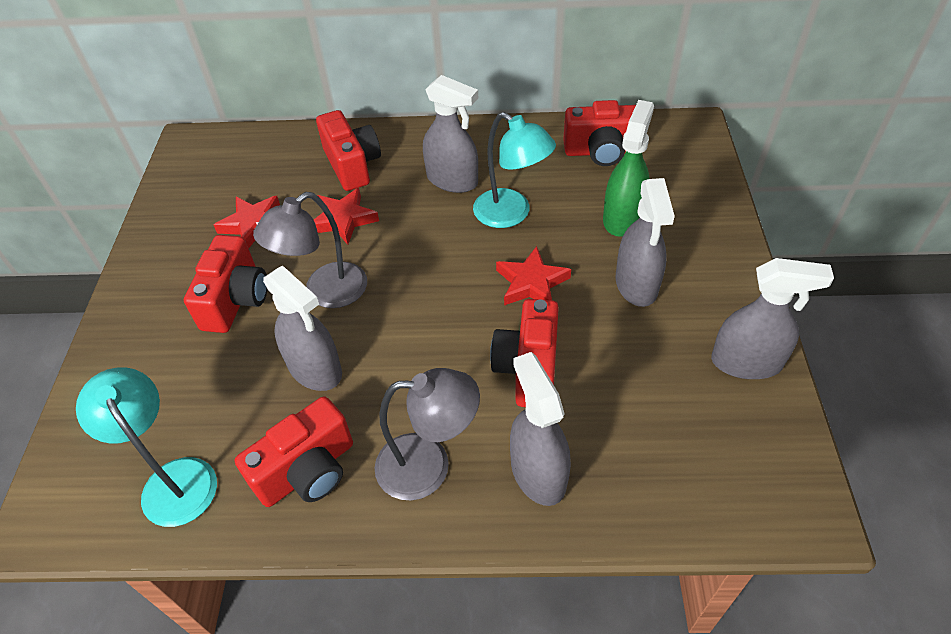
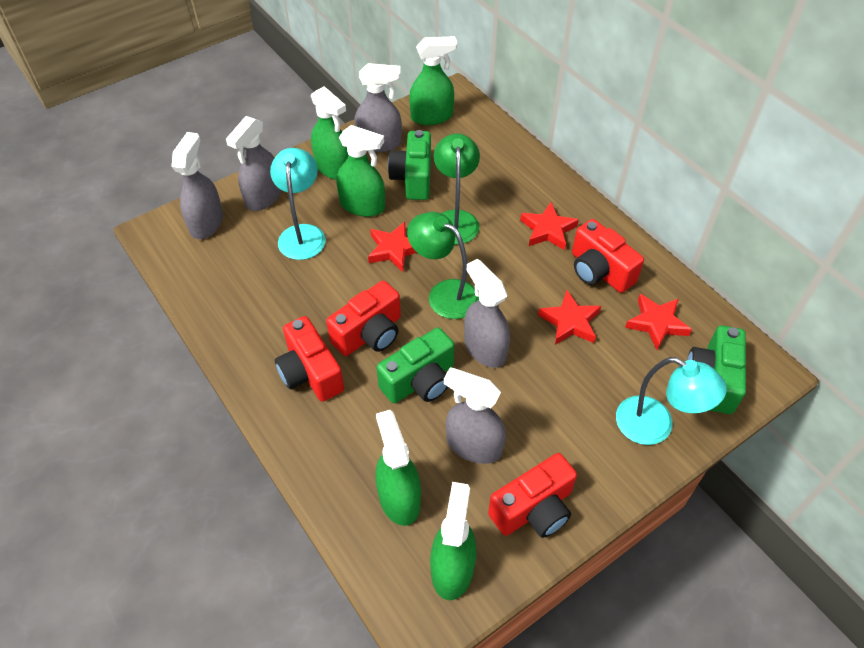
green camera: 0 -> 3
green lamp: 0 -> 2
green spray bottle: 1 -> 5
grey lamp: 2 -> 0
red camera: 5 -> 4
red star: 3 -> 4

